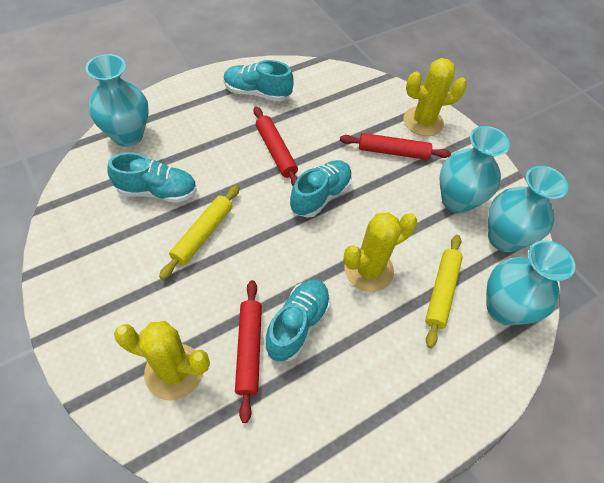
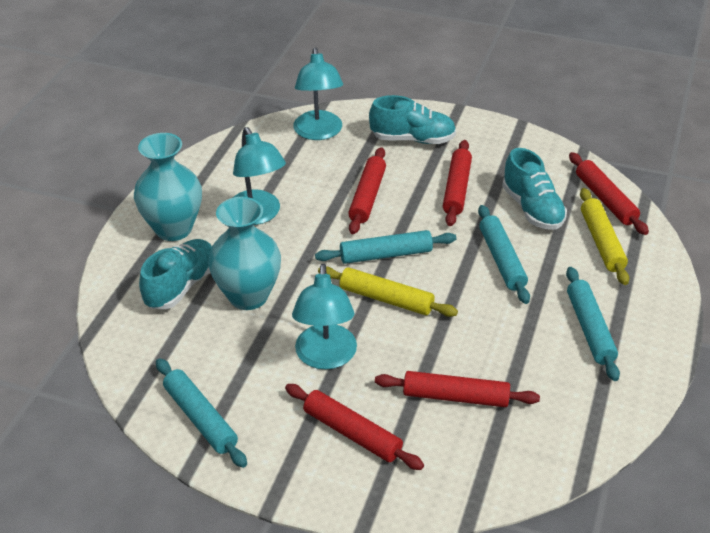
red rolling pin: 3 -> 5
turquoise lamp: 0 -> 3
turquoise rolling pin: 0 -> 4
turquoise shoe: 4 -> 3
turquoise vase: 4 -> 2
yellow cactus: 3 -> 0

